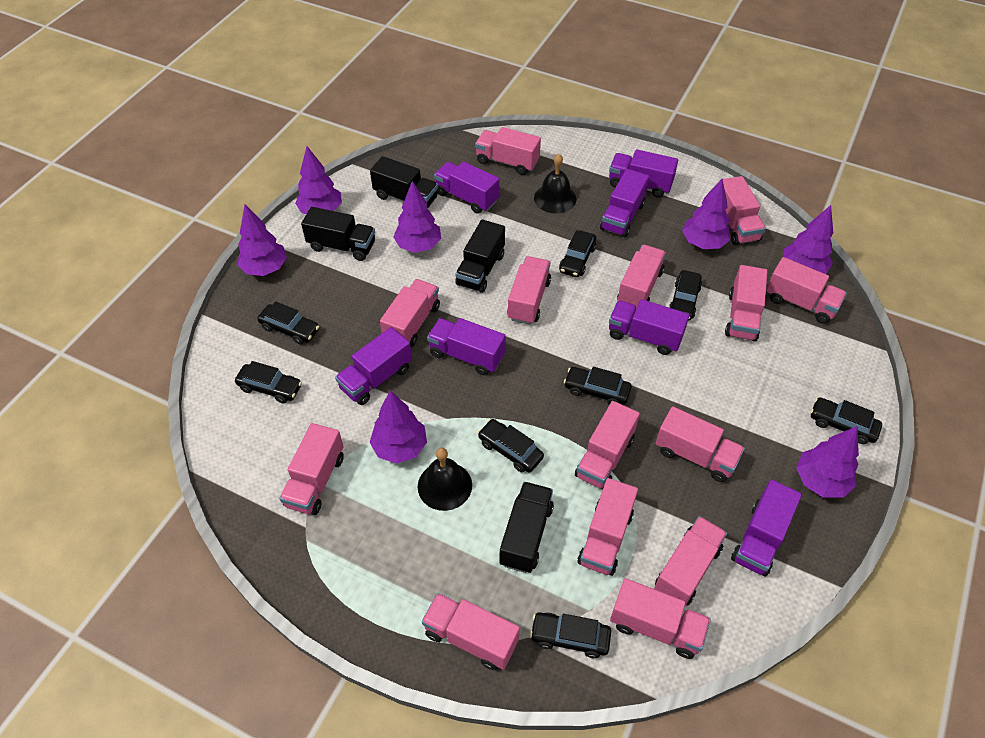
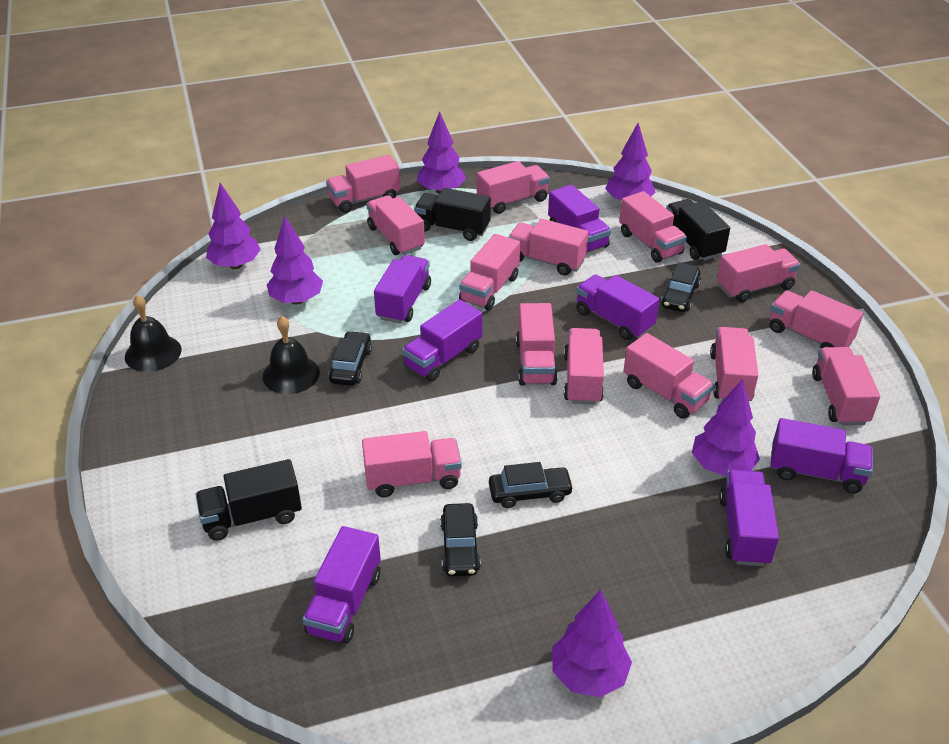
black car: 8 -> 4
black truck: 4 -> 3
purple tree: 7 -> 6

